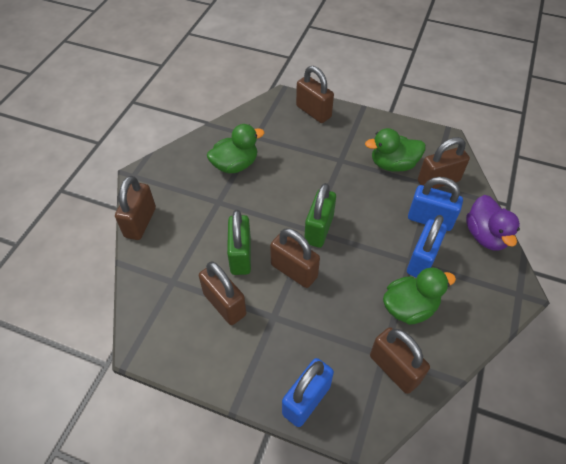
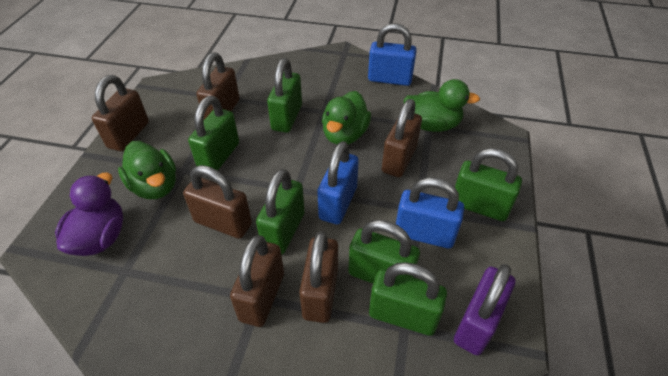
green padlock: 2 -> 6
purple padlock: 0 -> 1

